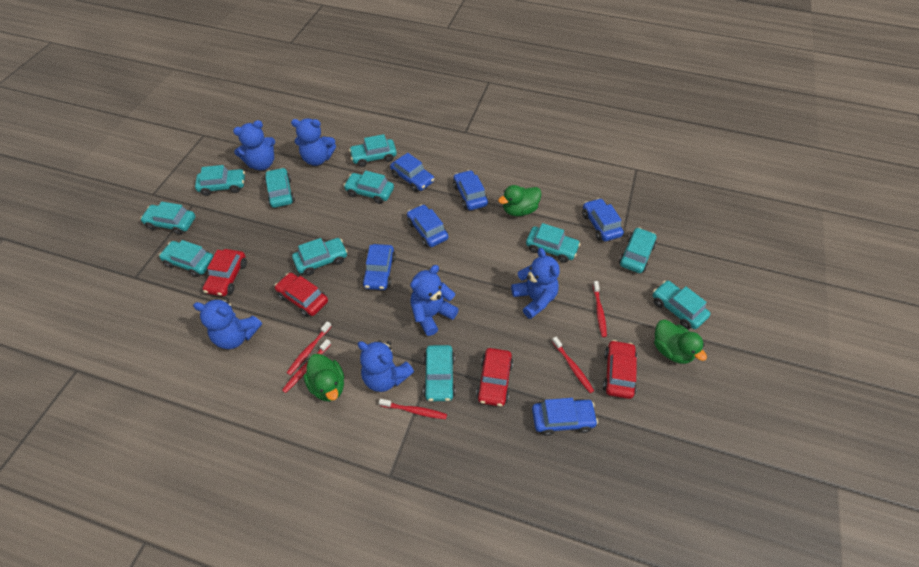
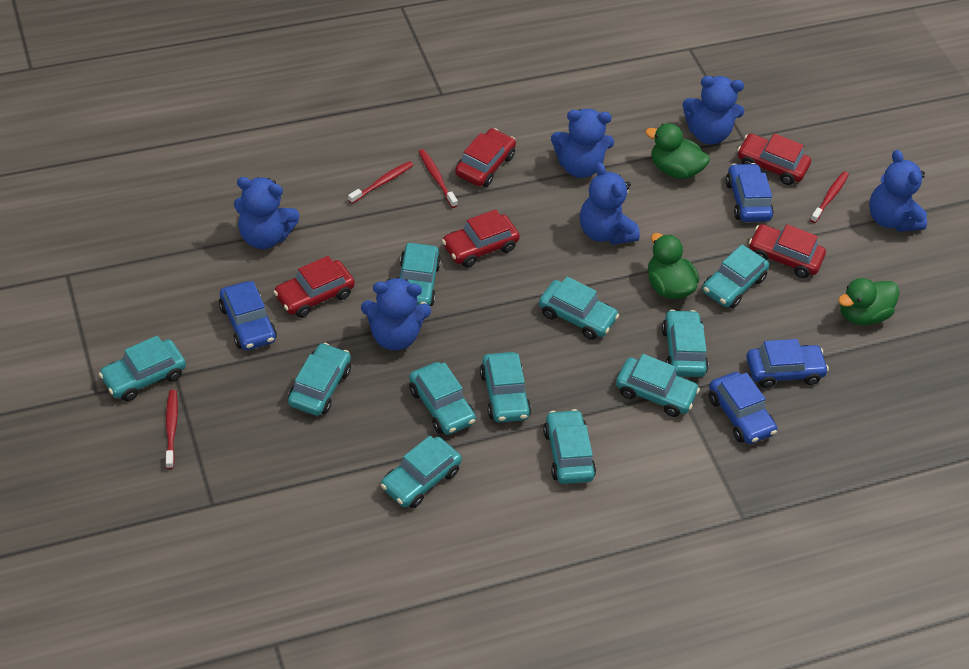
blue car: 6 -> 4
red car: 4 -> 5
red toothbrush: 5 -> 4

